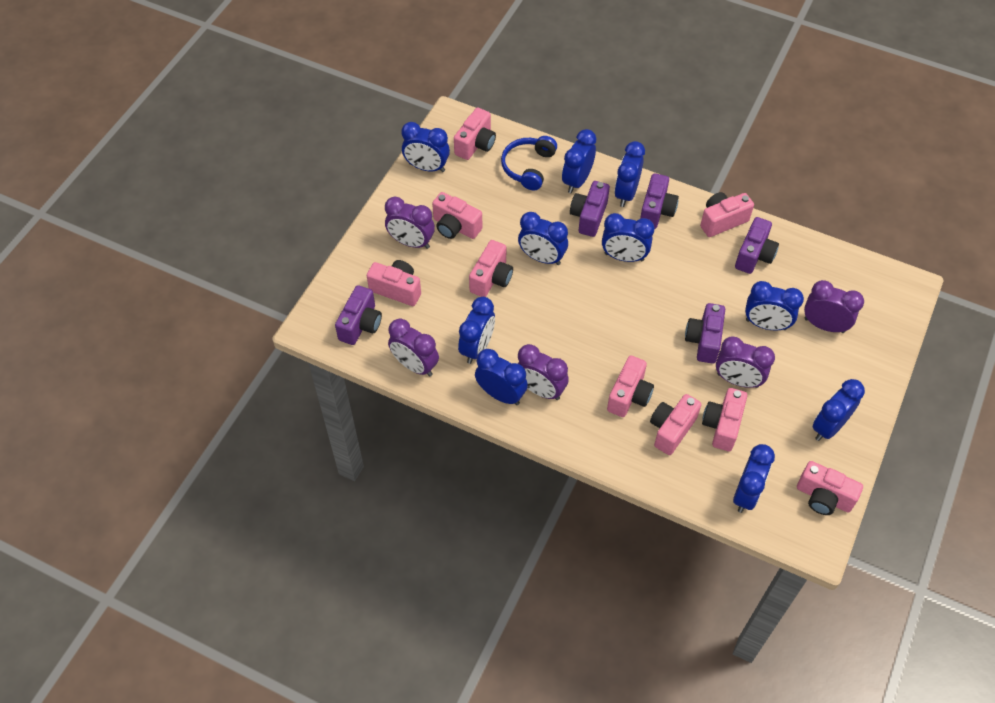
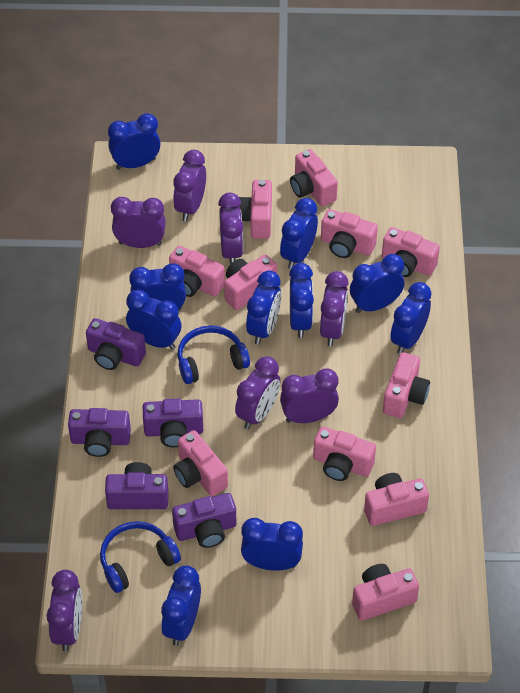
blue headphones: 1 -> 2
pink camera: 9 -> 11
purple clock: 5 -> 7

